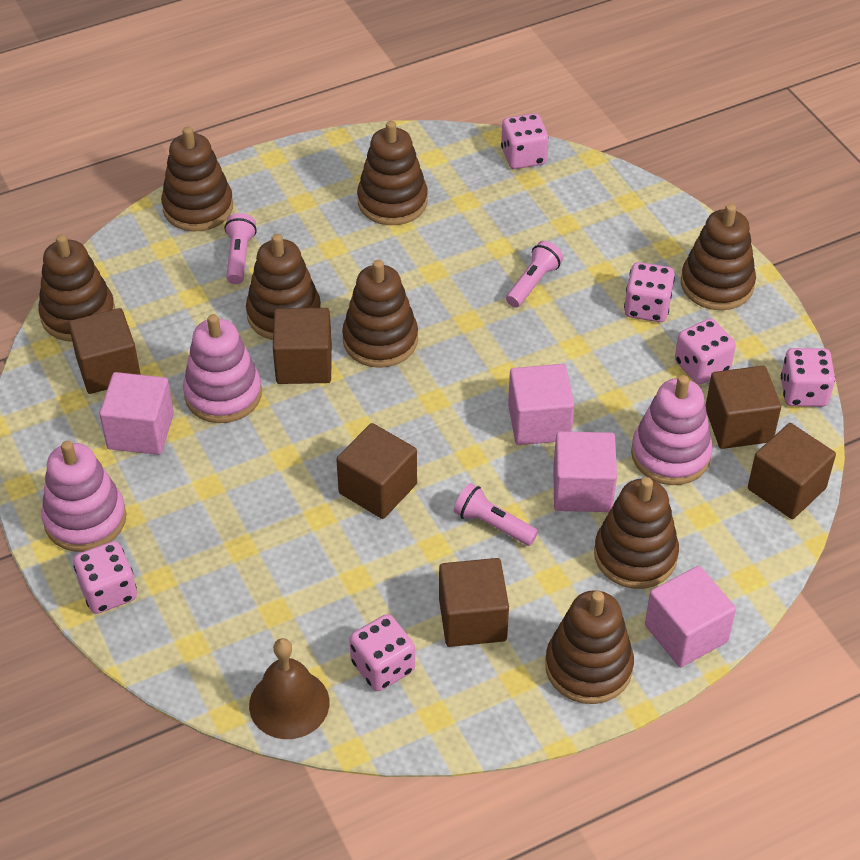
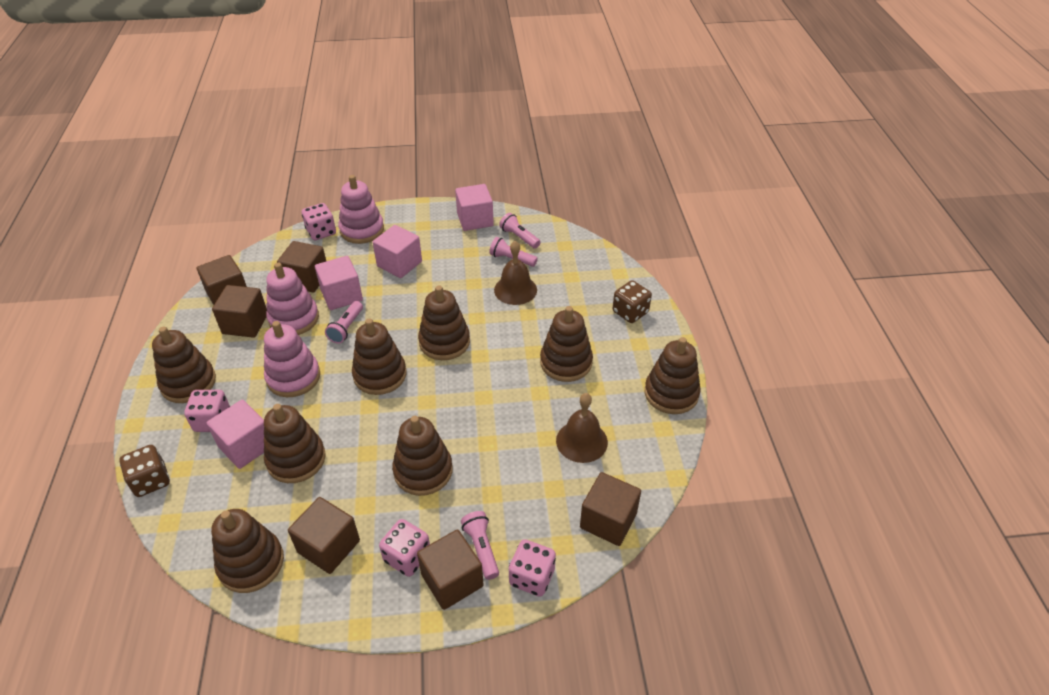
brown bell: 1 -> 2
brown dice: 0 -> 2
pink dice: 6 -> 4
pink flashlight: 3 -> 4

